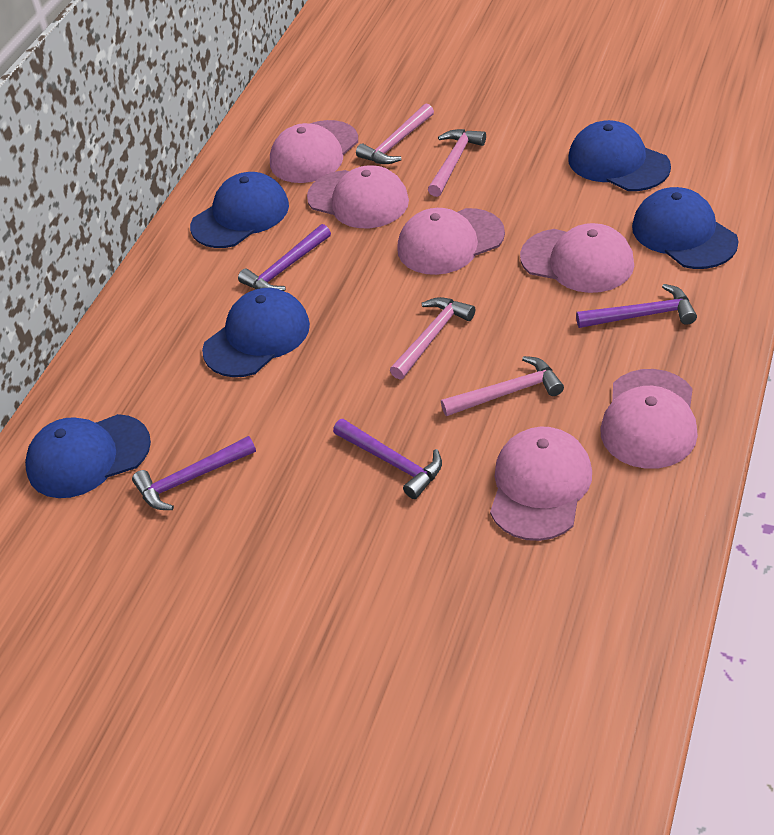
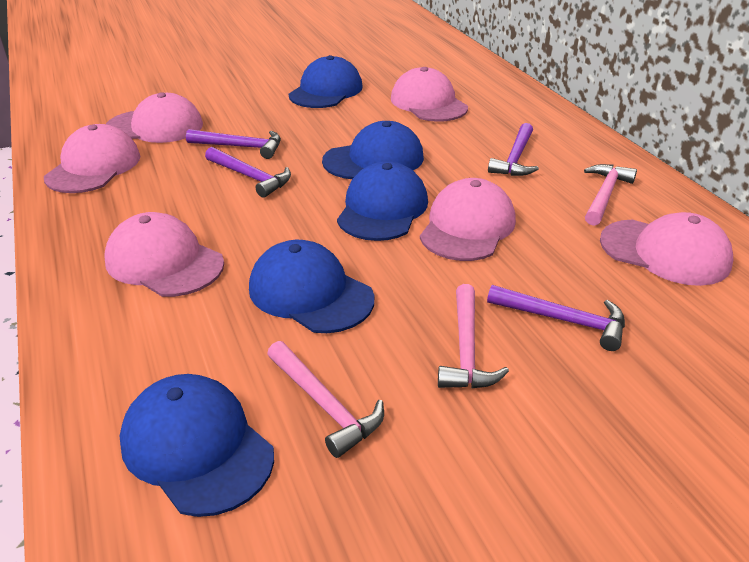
pink hammer: 4 -> 3

